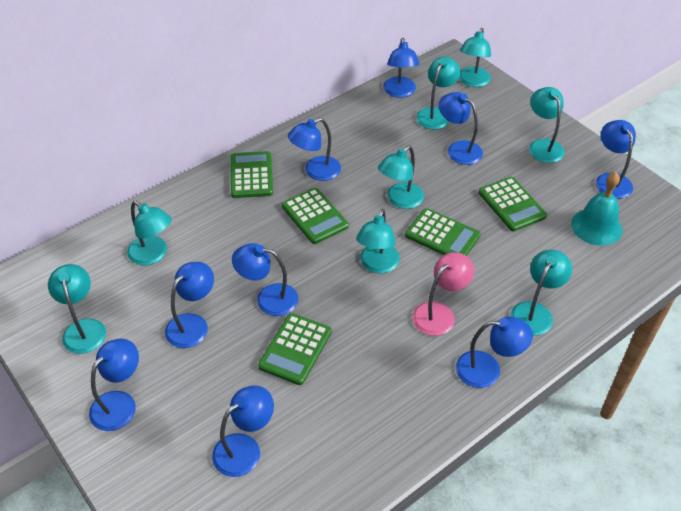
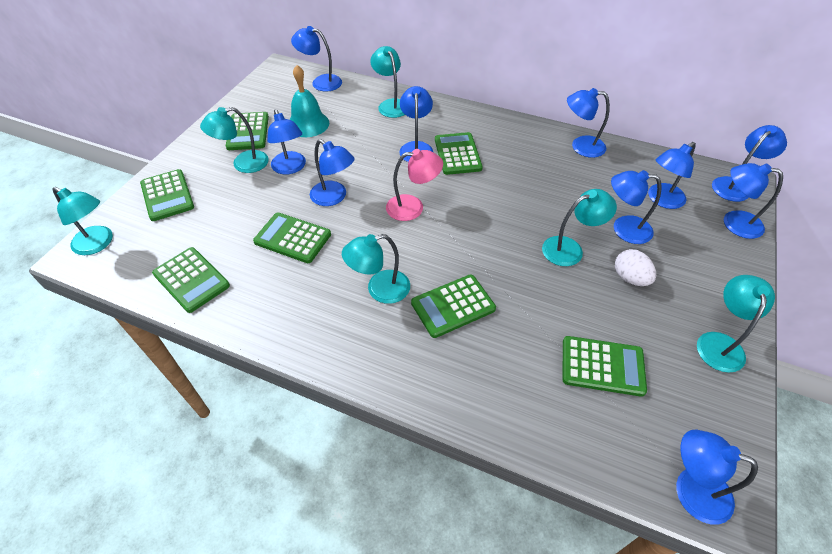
blue lamp: 9 -> 10
green calculator: 5 -> 7
turquoise lamp: 8 -> 6
white egg: 0 -> 1

